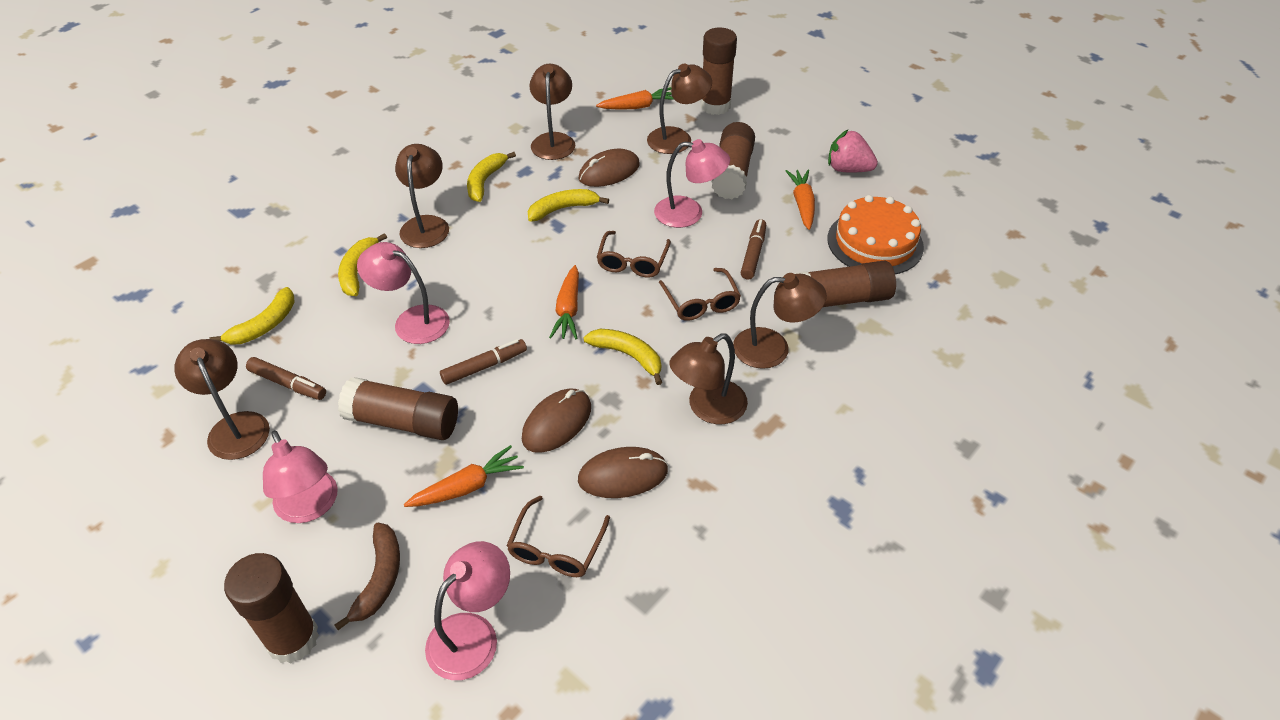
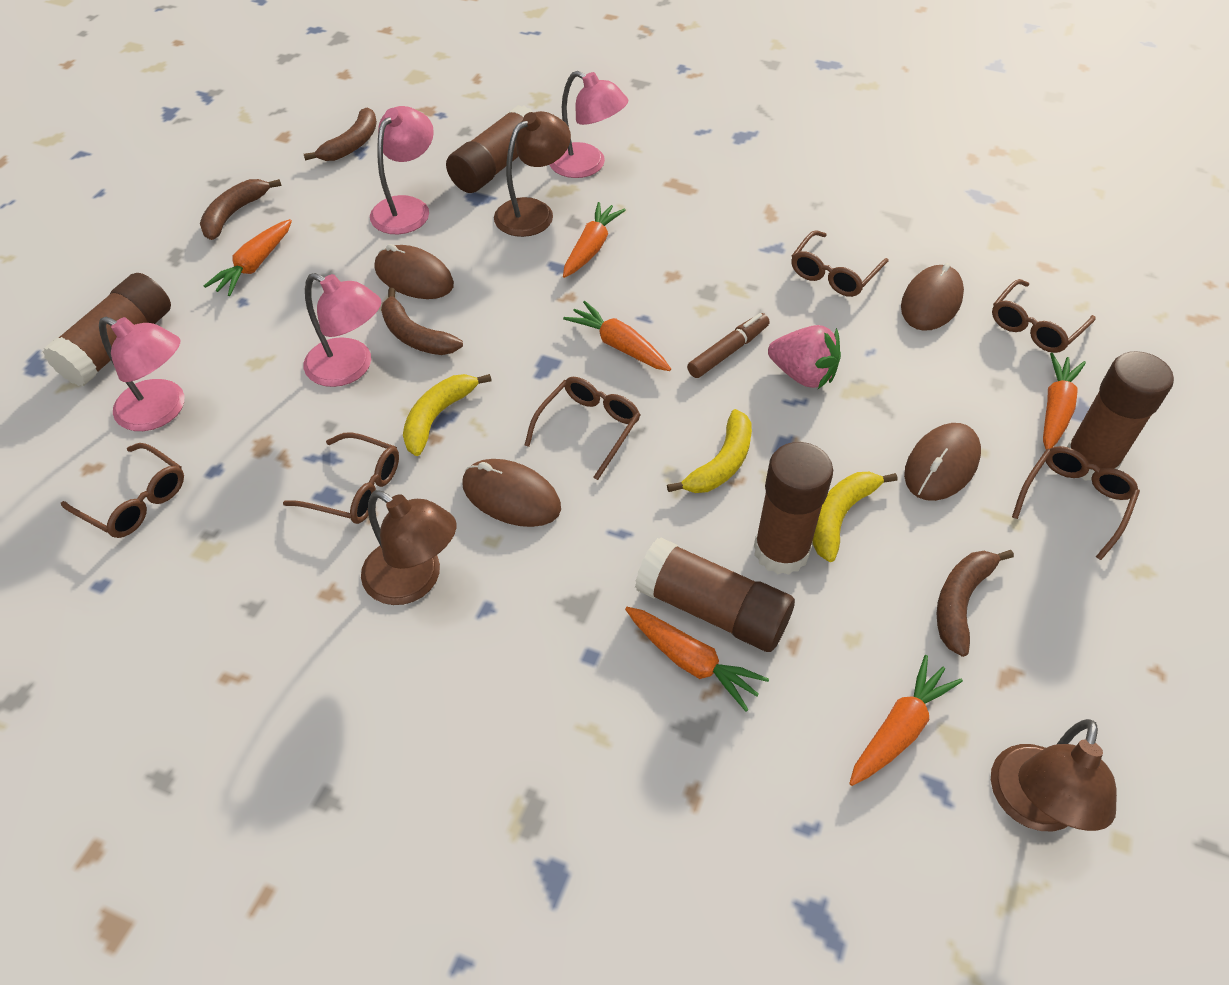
brown banana: 1 -> 4
brown glasses: 3 -> 6
brown lamp: 6 -> 3
brown marker: 3 -> 1
brown mouse: 3 -> 4
orange cake: 1 -> 0
orange carrot: 4 -> 6
yellow banana: 5 -> 3

